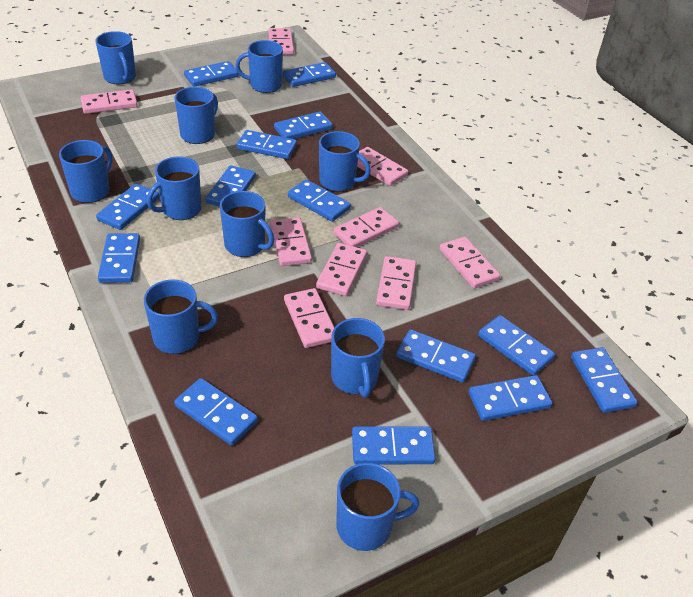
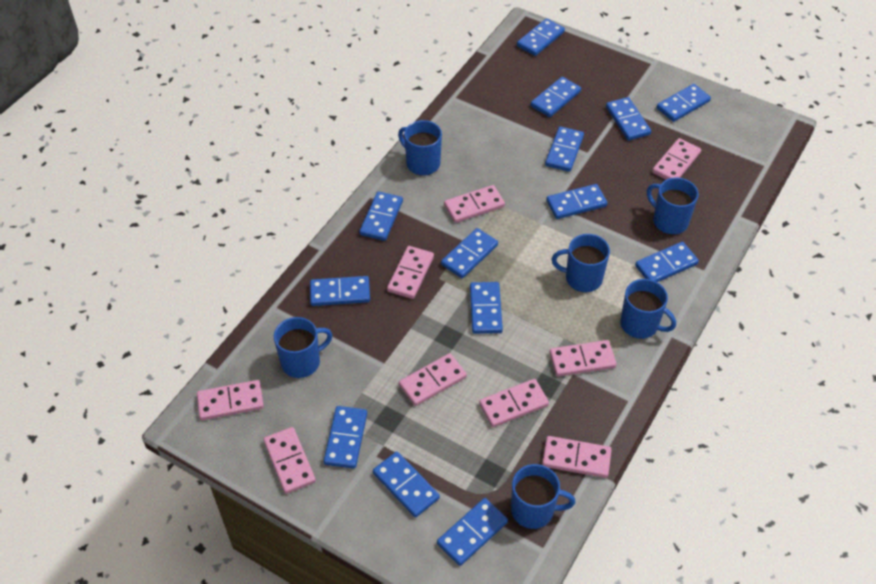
blue mug: 10 -> 6

